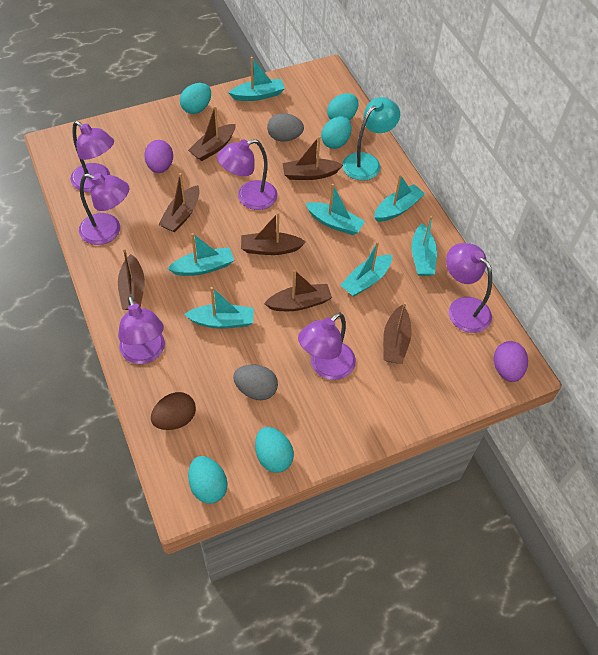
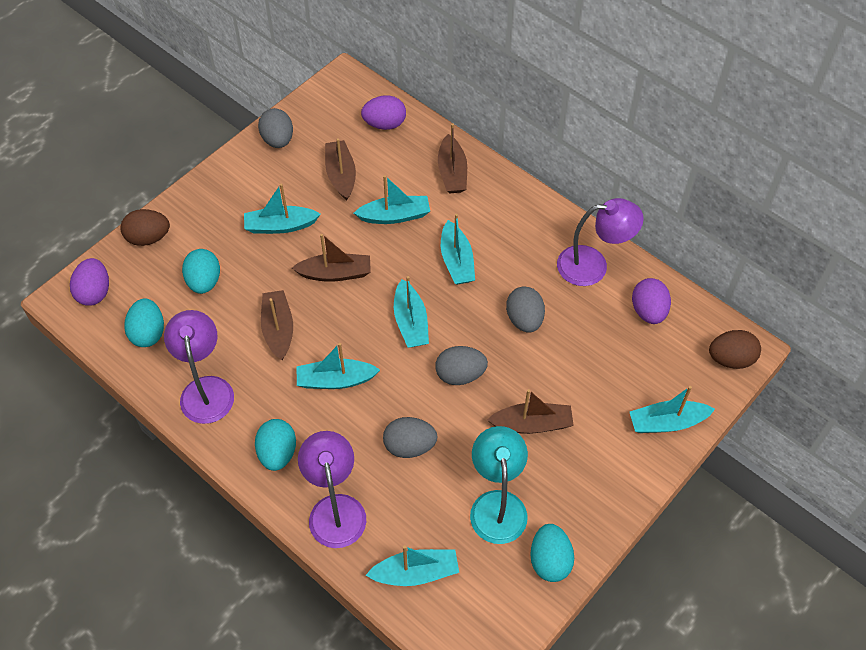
brown boat: 7 -> 5
brown egg: 1 -> 2
grey egg: 2 -> 4
purple egg: 2 -> 3
purple lamp: 6 -> 3
turquoise egg: 5 -> 4

